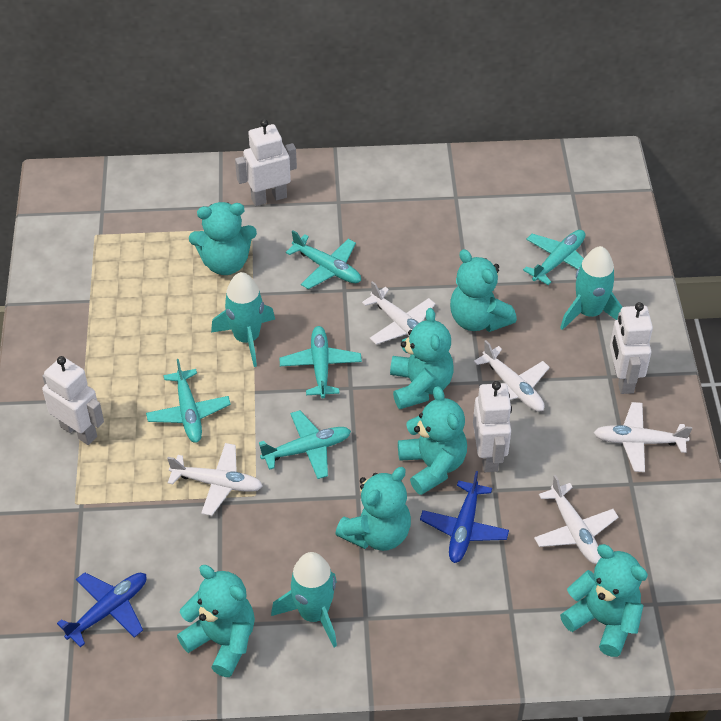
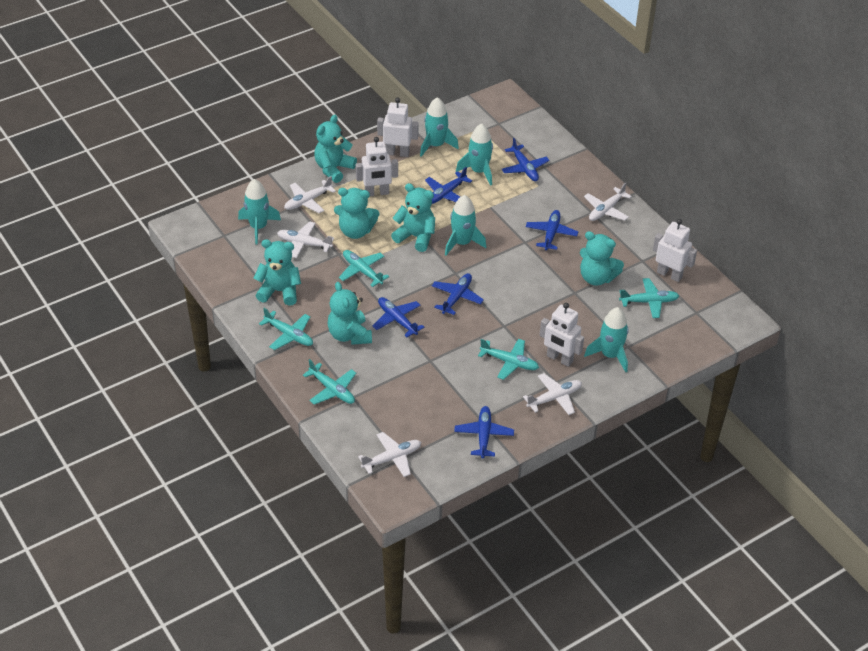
blue plane: 2 -> 6
turquoise rocket: 3 -> 5
turquoise teddy bear: 7 -> 6

